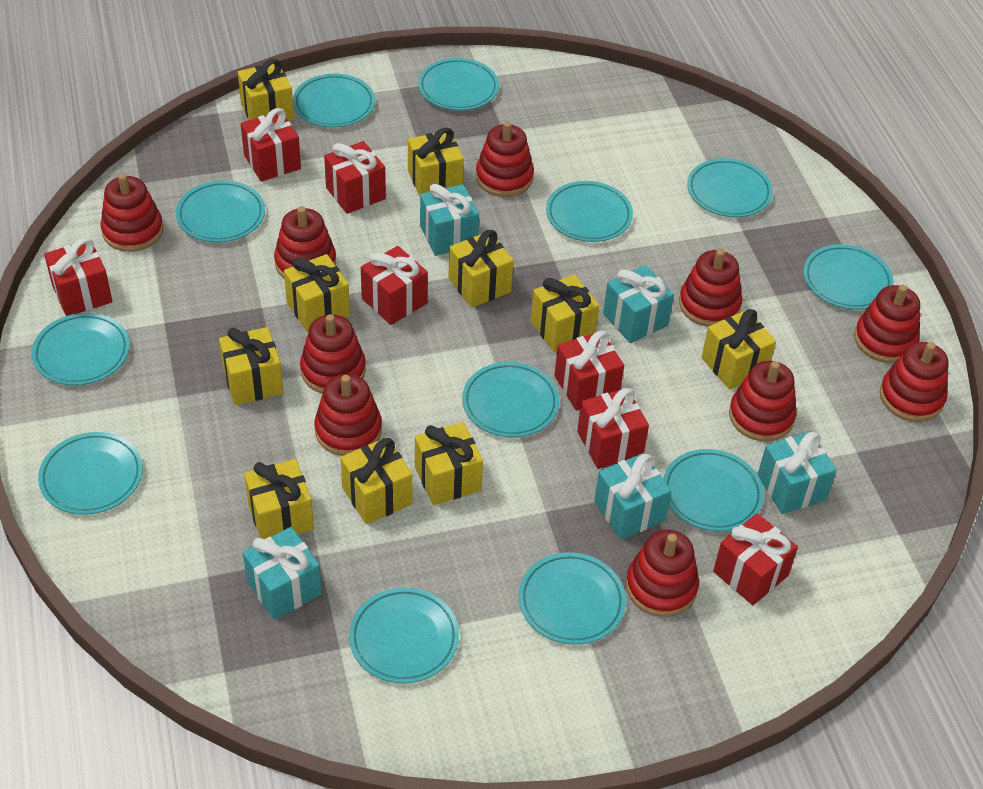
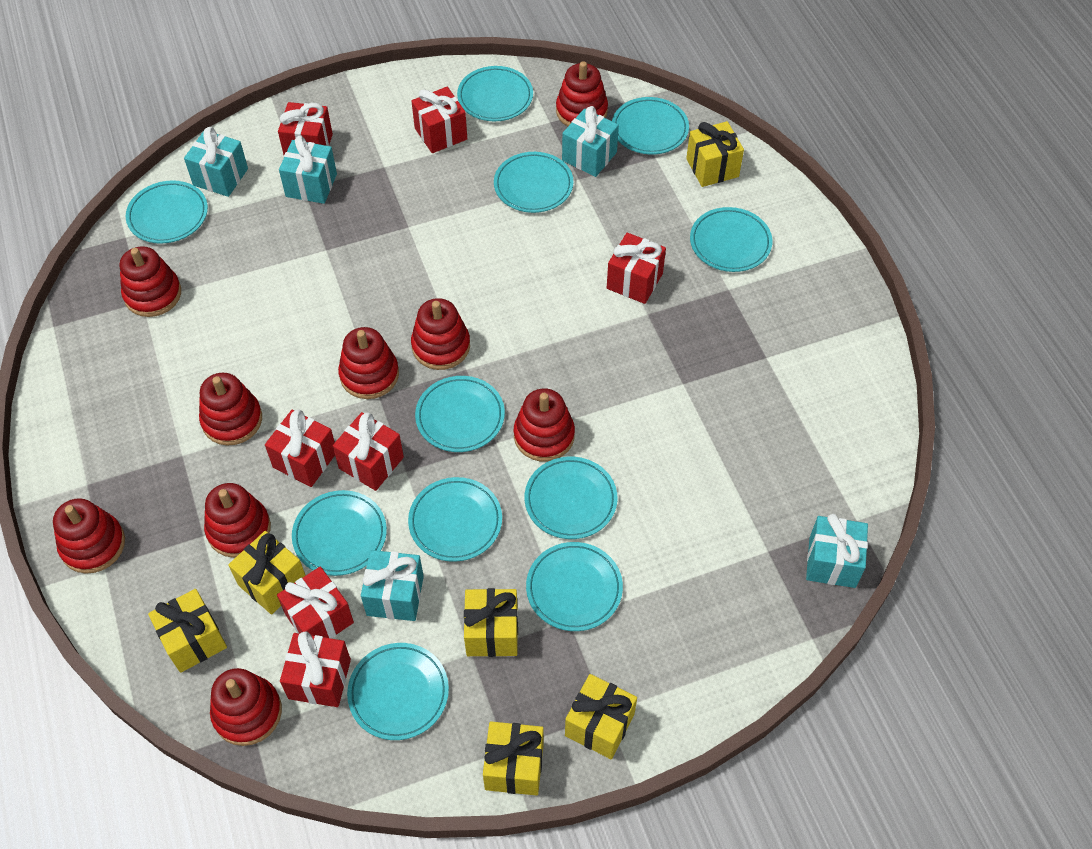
red stacking toy: 10 -> 9
turquoise plate: 12 -> 11
yellow gift: 10 -> 6

